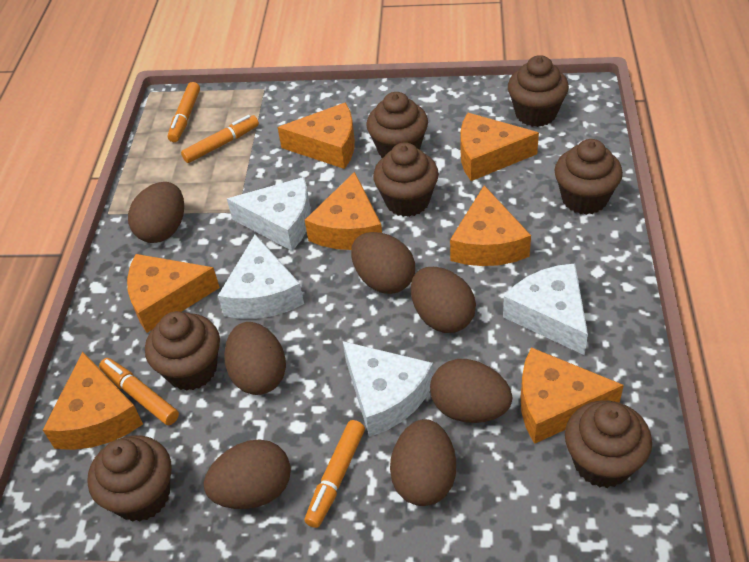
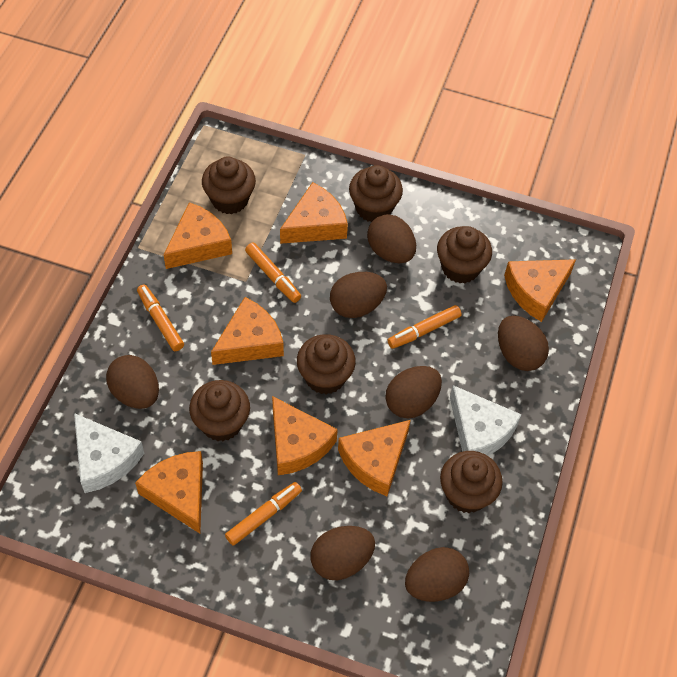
brown cupcake: 7 -> 6
white cheese: 4 -> 2

